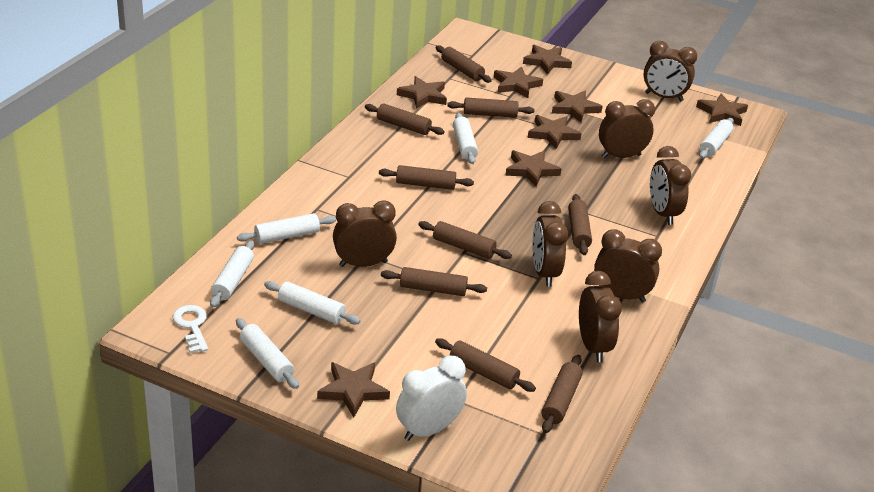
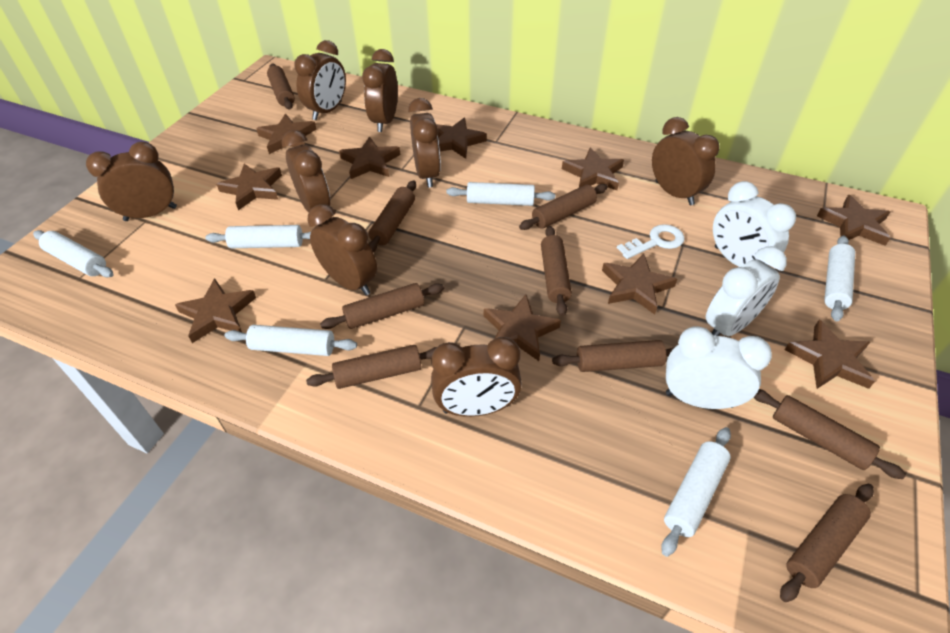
brown clock: 7 -> 8
brown star: 8 -> 10
white clock: 1 -> 3

